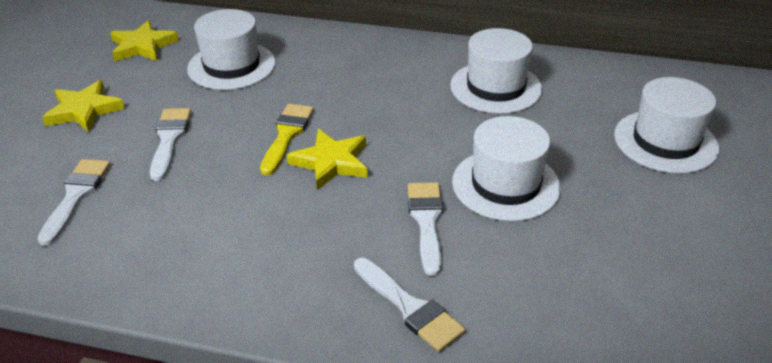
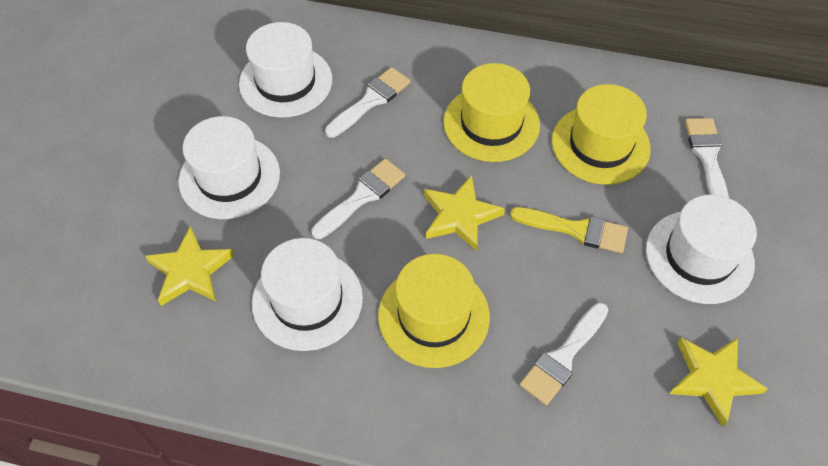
yellow hat: 0 -> 3

